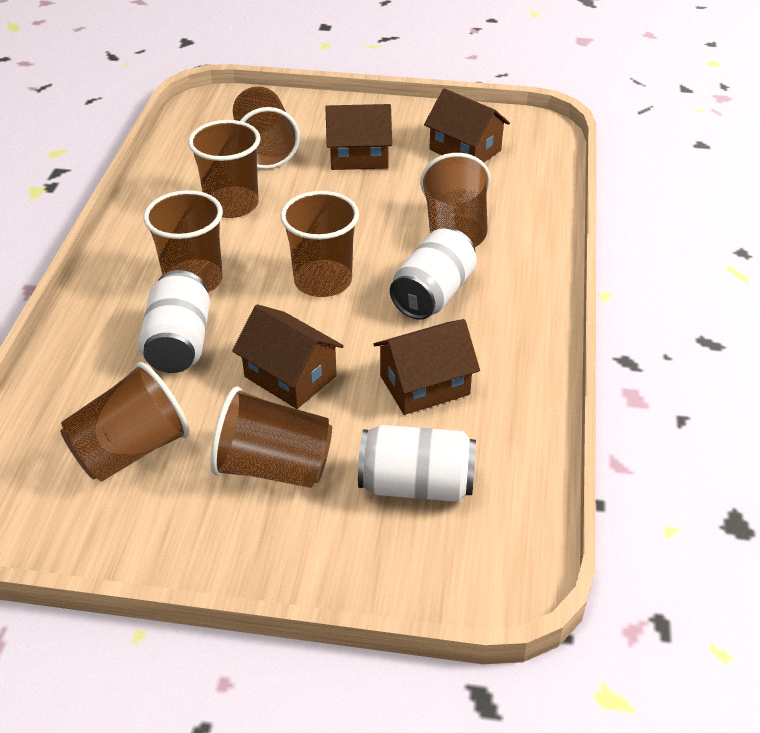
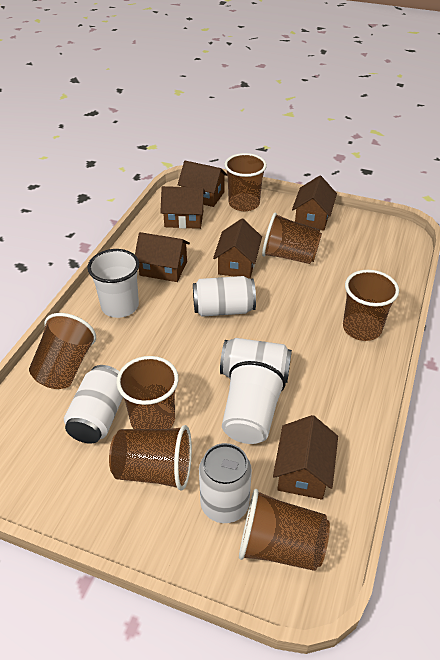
brown house: 4 -> 6
white can: 3 -> 4
white cup: 0 -> 2

